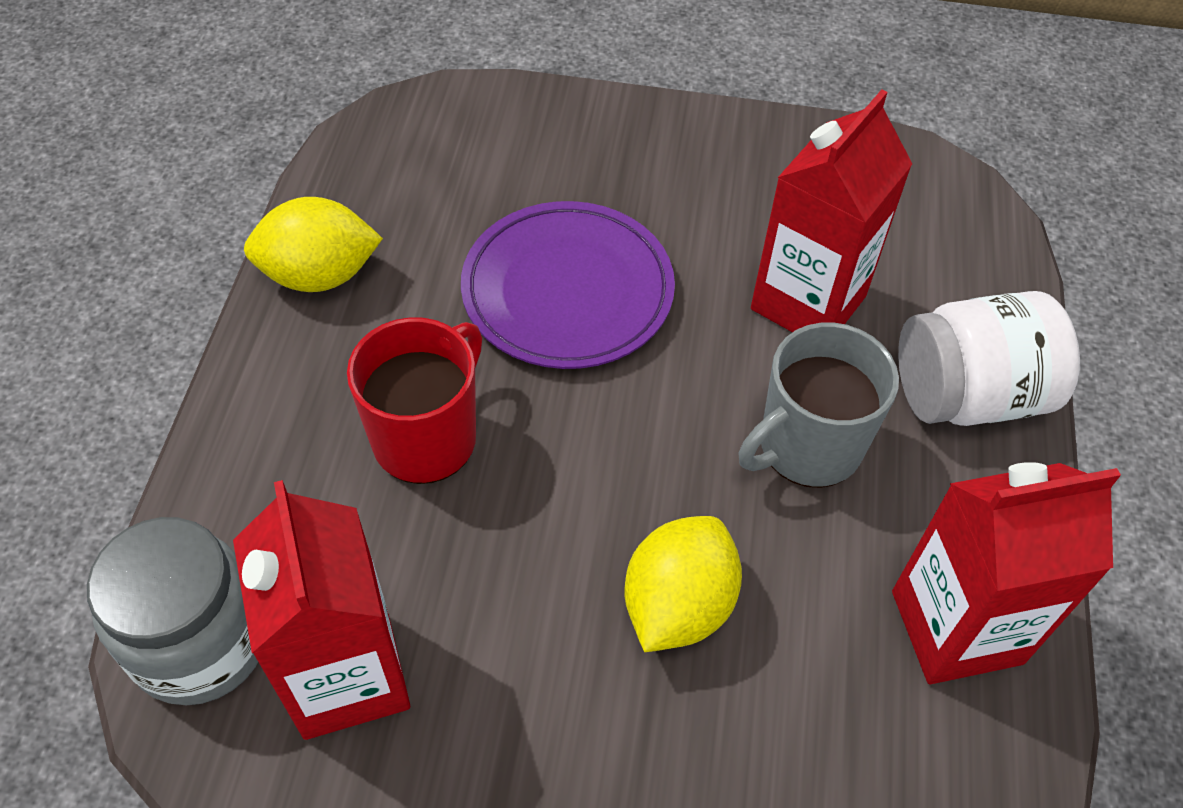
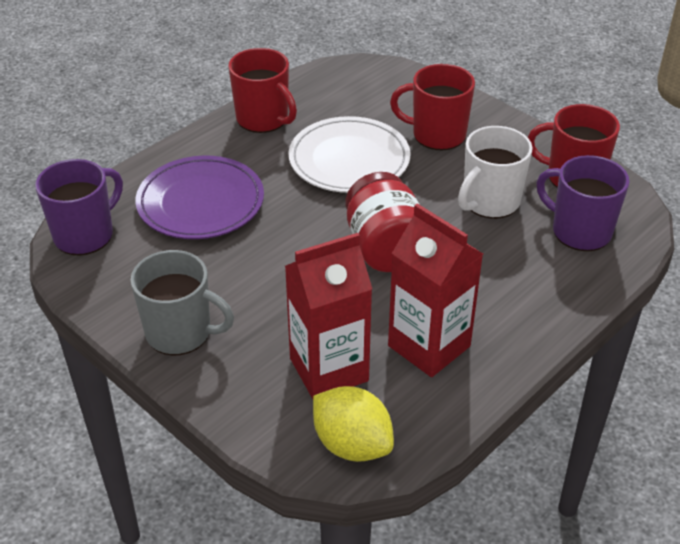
grey jar: 1 -> 0
purple mug: 0 -> 2
red carton: 3 -> 2
red jar: 0 -> 1
red mug: 1 -> 3
white jar: 1 -> 0
white mug: 0 -> 1
white plate: 0 -> 1
yellow lemon: 2 -> 1

